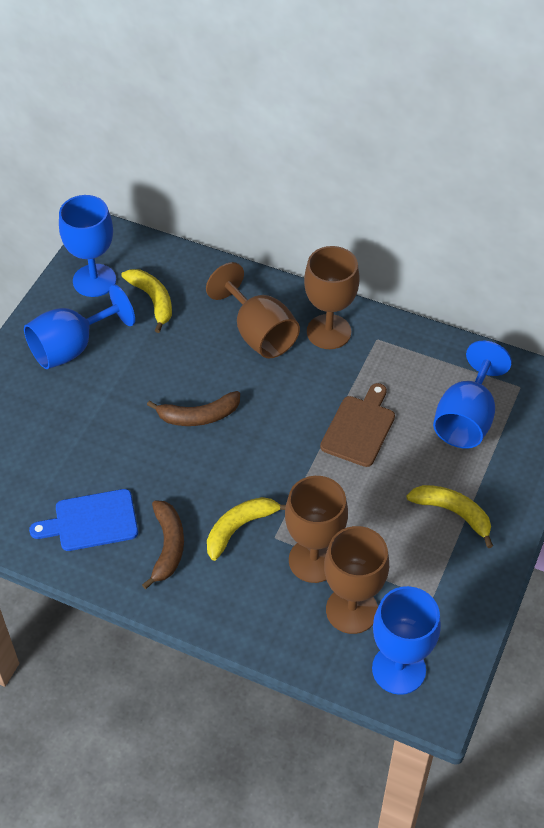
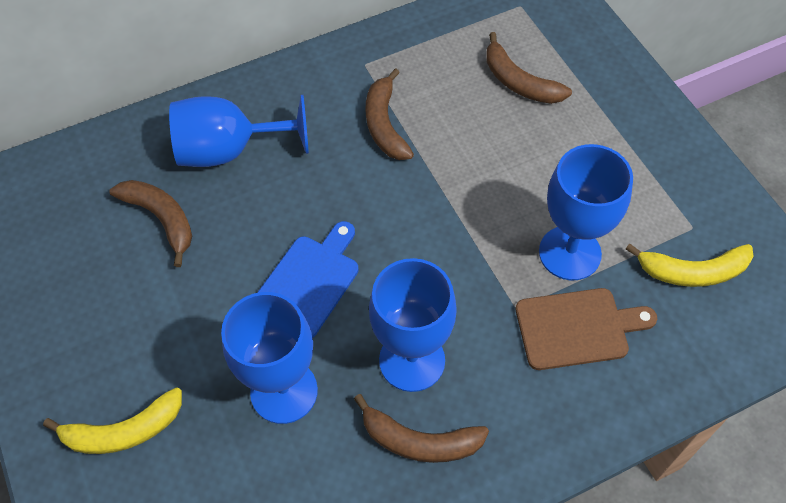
brown banana: 2 -> 4
brown goblet: 4 -> 0
yellow banana: 3 -> 2

